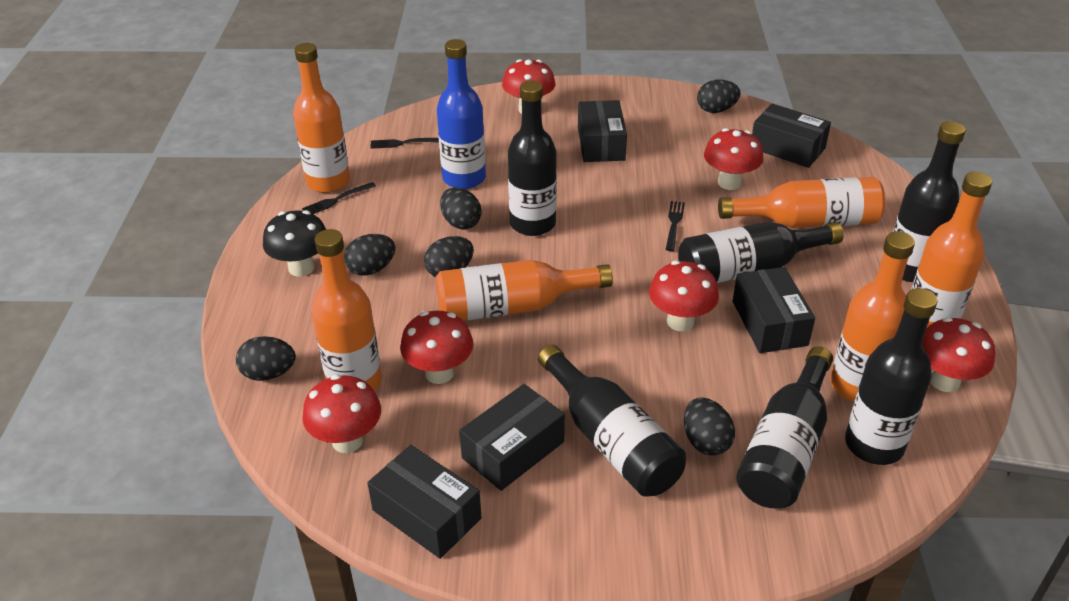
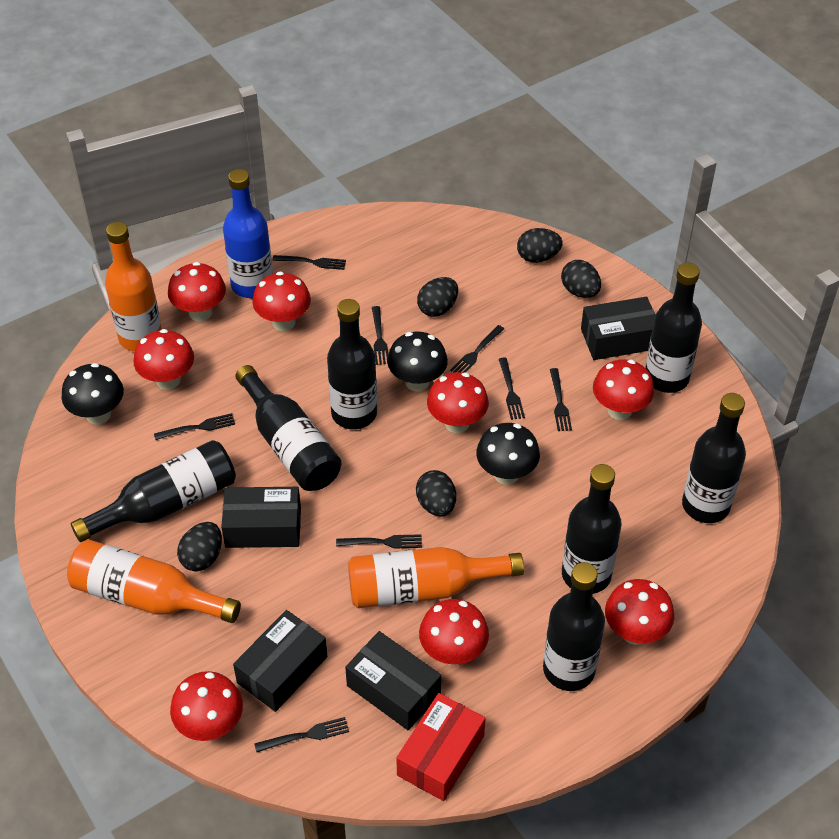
black bottle: 6 -> 7
black box: 5 -> 4
black egg: 6 -> 5
black fork: 3 -> 8
black mushroom: 1 -> 3
orange bottle: 6 -> 3
red box: 0 -> 1
red mushroom: 6 -> 8

